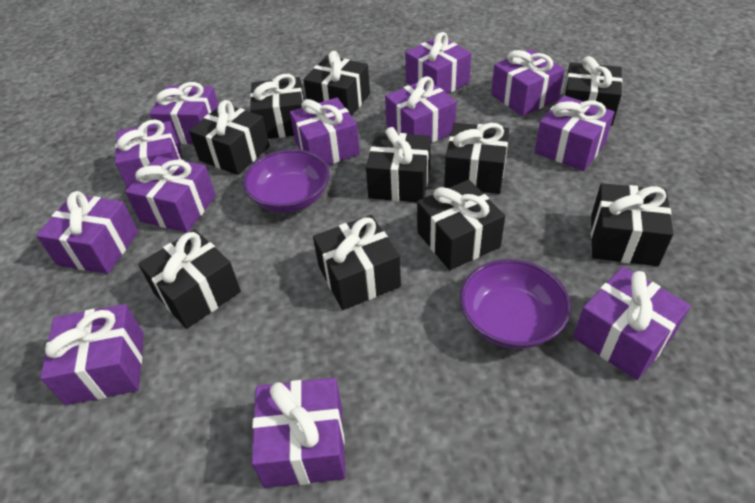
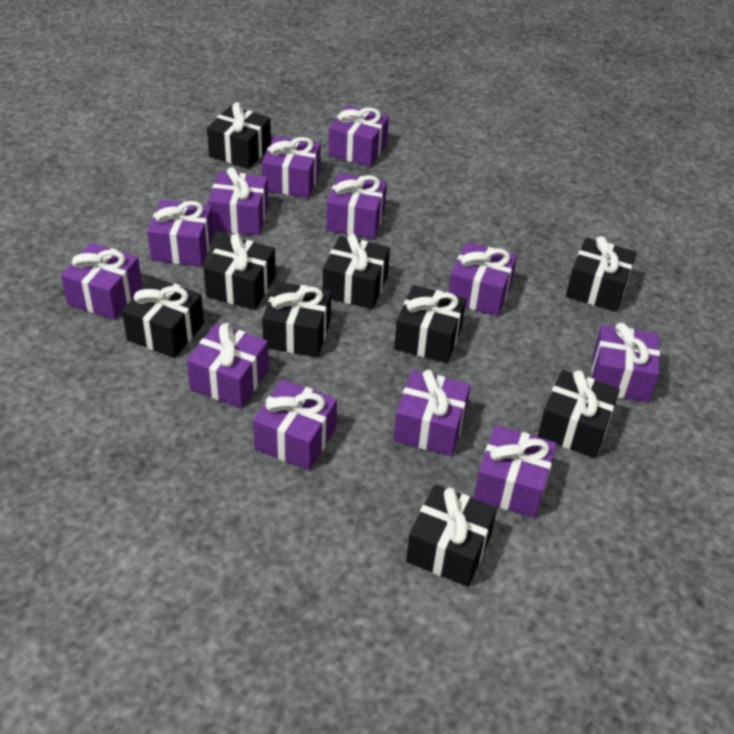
black gift: 10 -> 9
purple bowl: 2 -> 0

